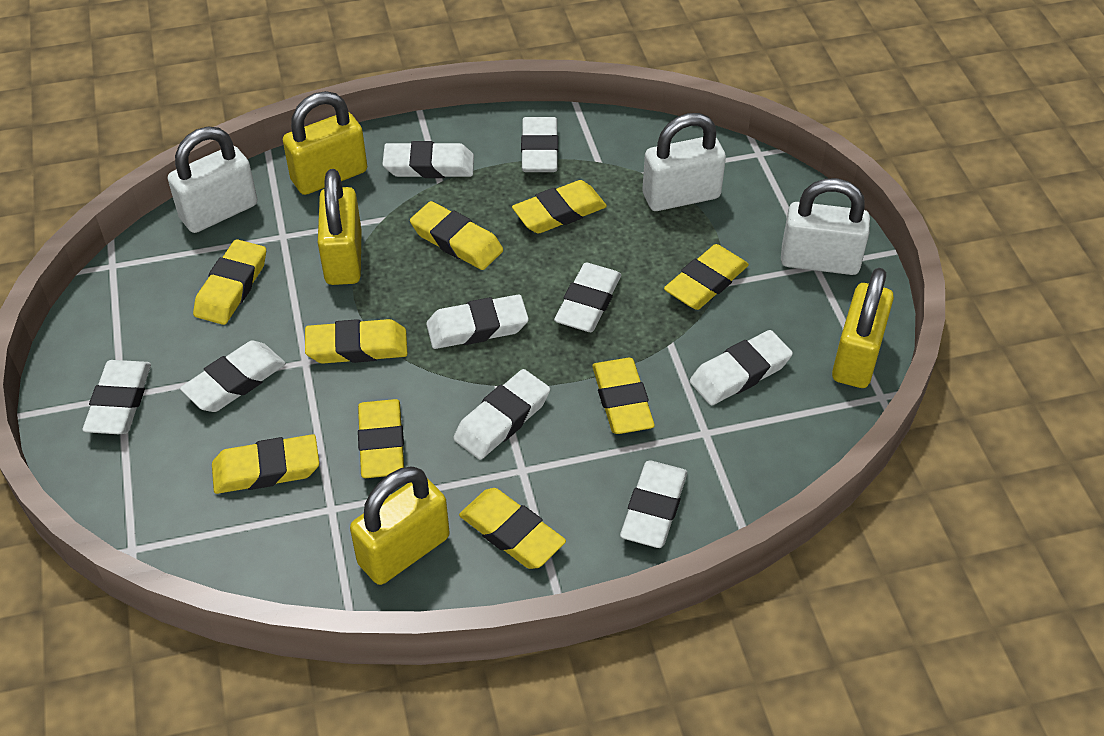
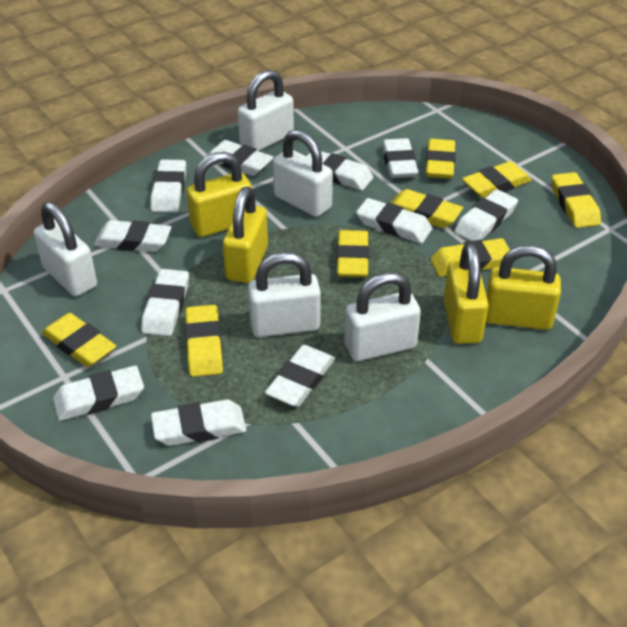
white eraser: 9 -> 11
white padlock: 3 -> 5
yellow eraser: 9 -> 8

